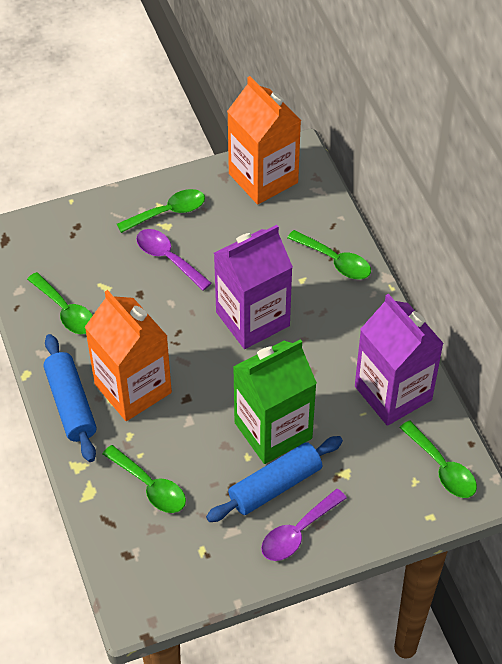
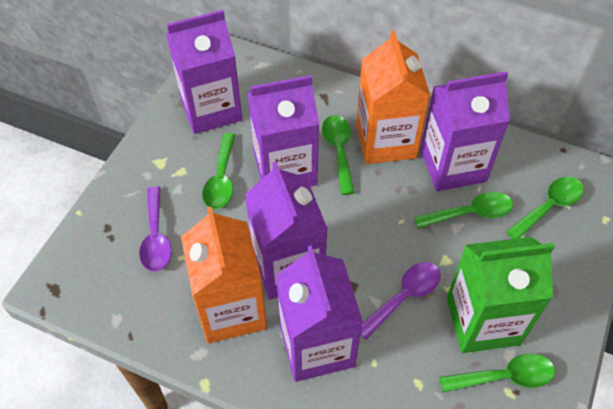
blue rolling pin: 2 -> 0
purple carton: 2 -> 5

